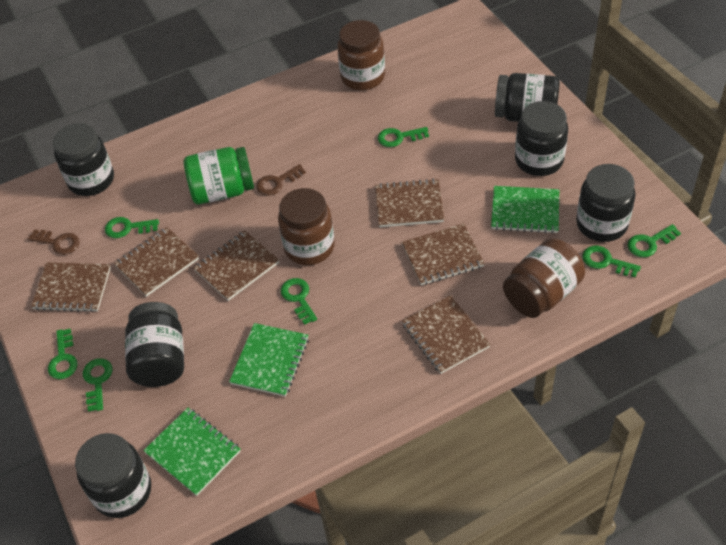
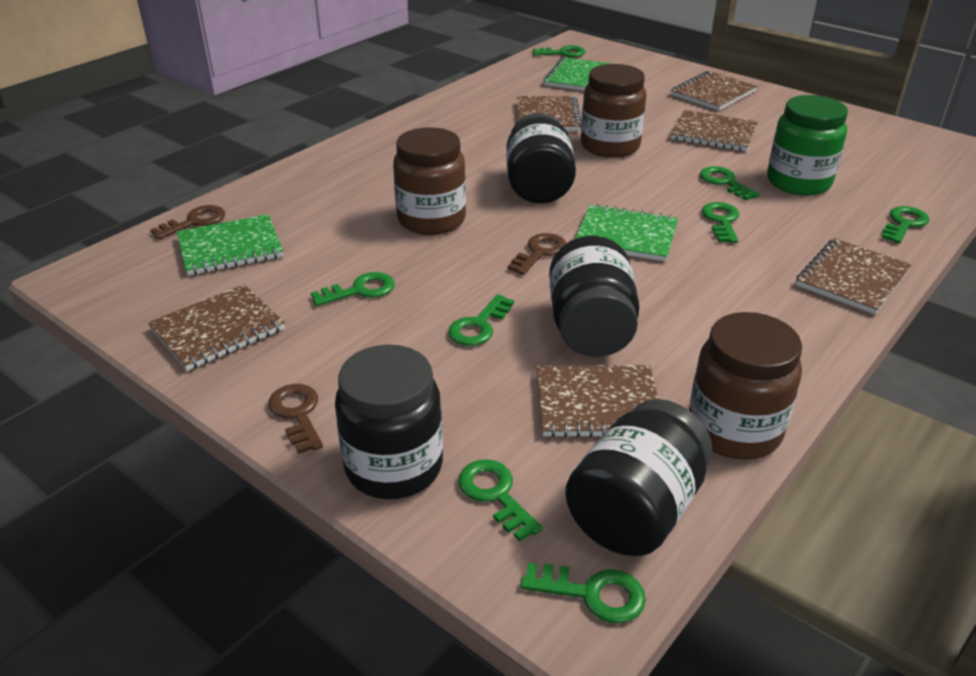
black jar: 6 -> 4
brown key: 2 -> 3
green key: 7 -> 8

